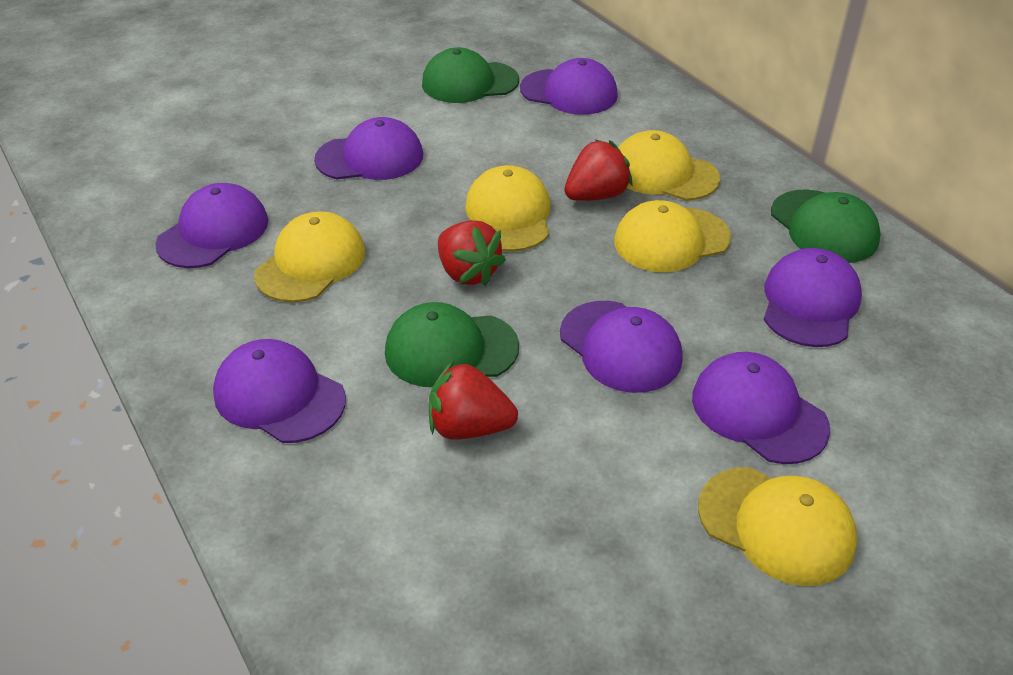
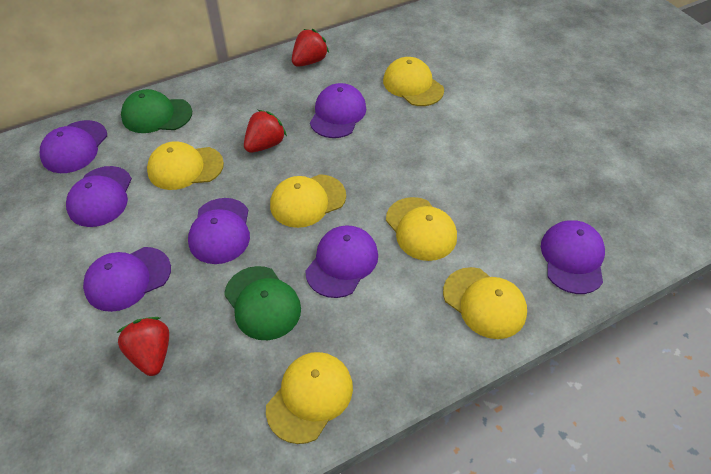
green cap: 3 -> 2
yellow cap: 5 -> 6

